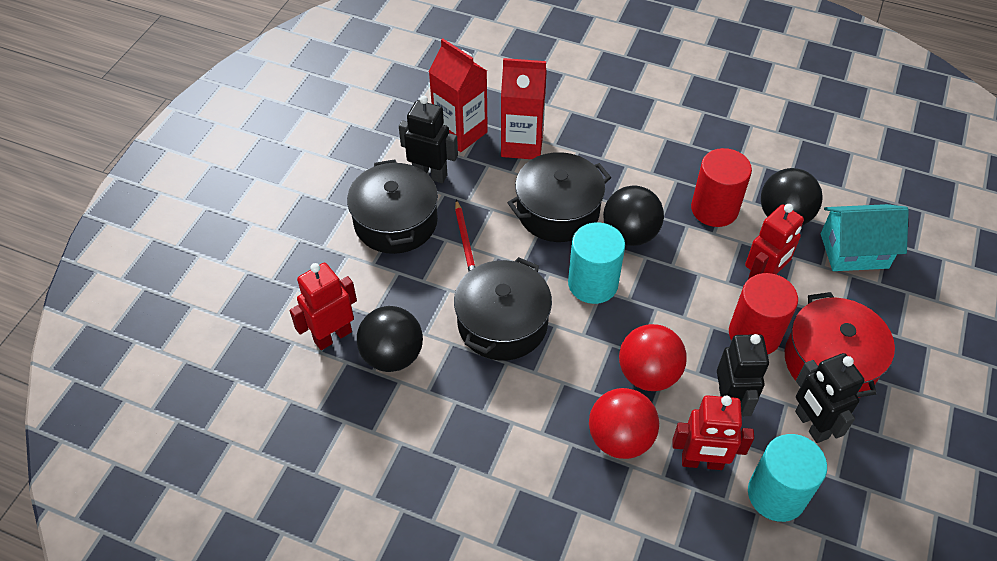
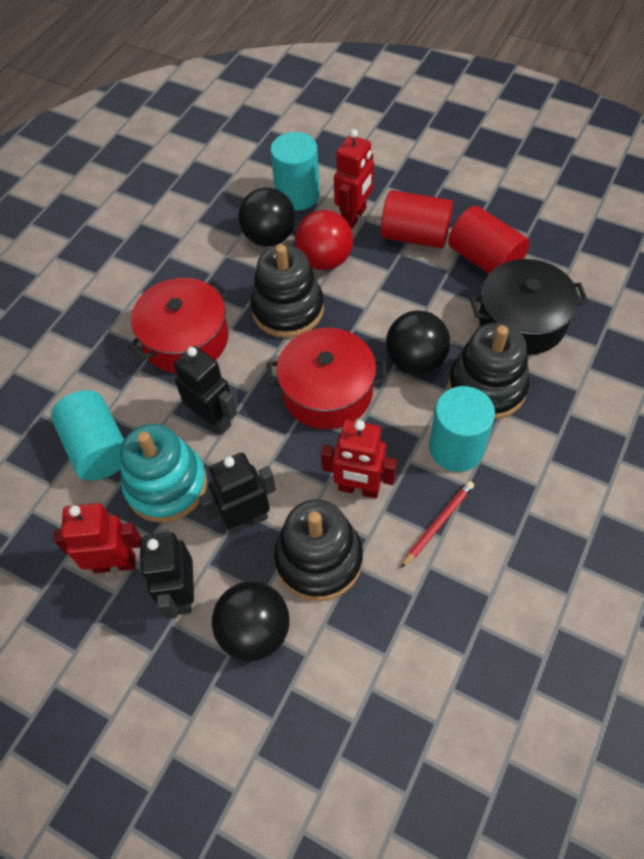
black pot: 3 -> 1
black stacking toy: 0 -> 3
red ball: 2 -> 1
red carton: 2 -> 0
red pot: 1 -> 2
turquoise cylinder: 2 -> 3
turquoise house: 1 -> 0
turquoise stacking toy: 0 -> 1

